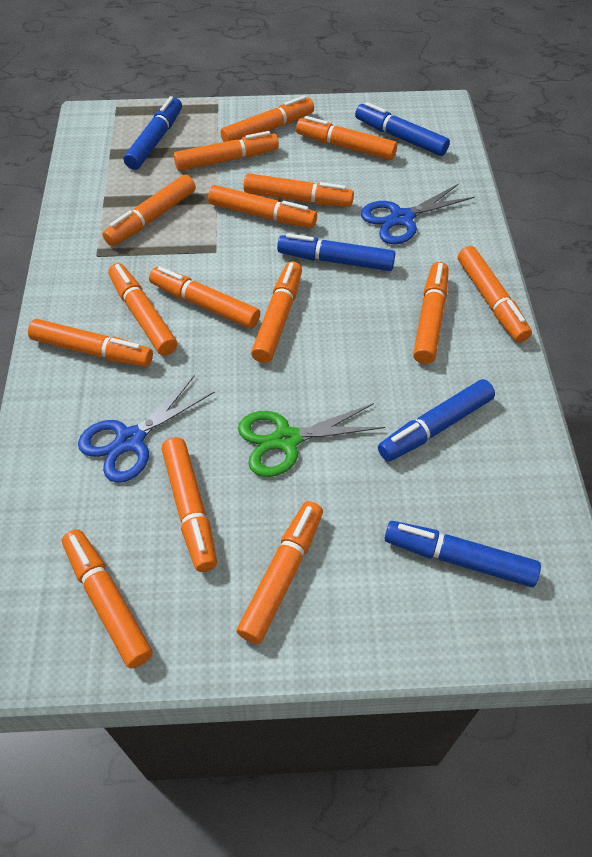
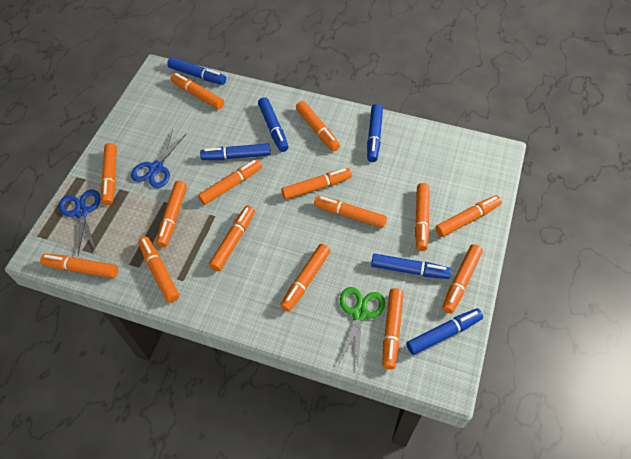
blue marker: 5 -> 6

